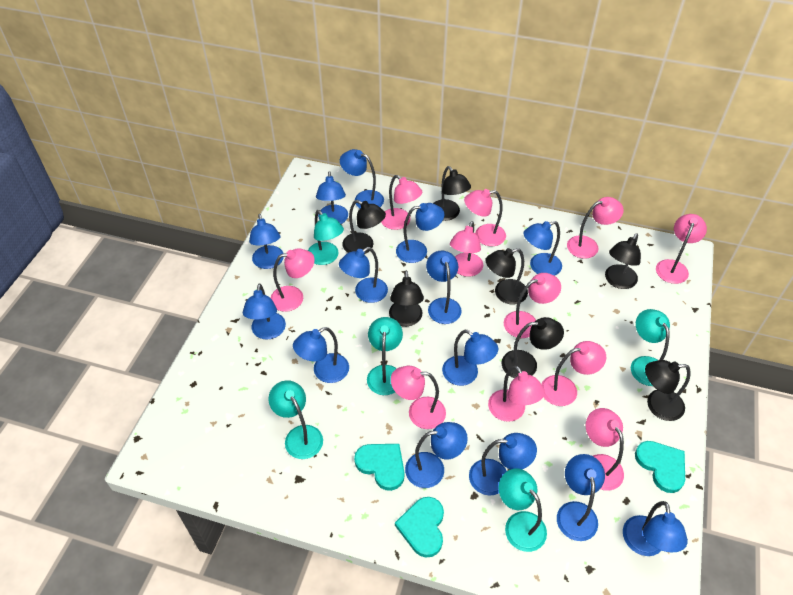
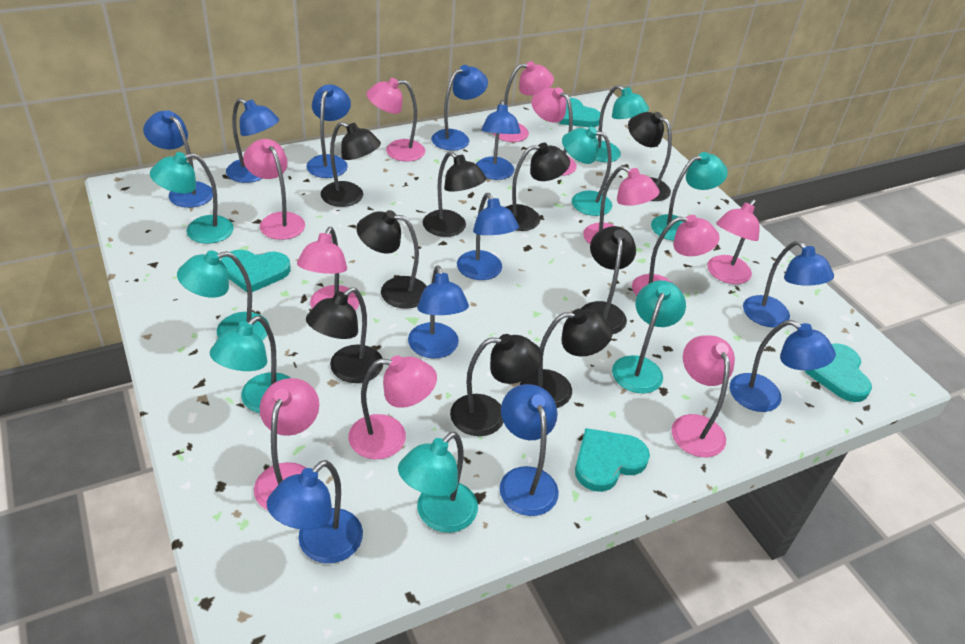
black lamp: 7 -> 9
blue lamp: 14 -> 11
turquoise heart: 3 -> 4
turquoise lamp: 5 -> 8

